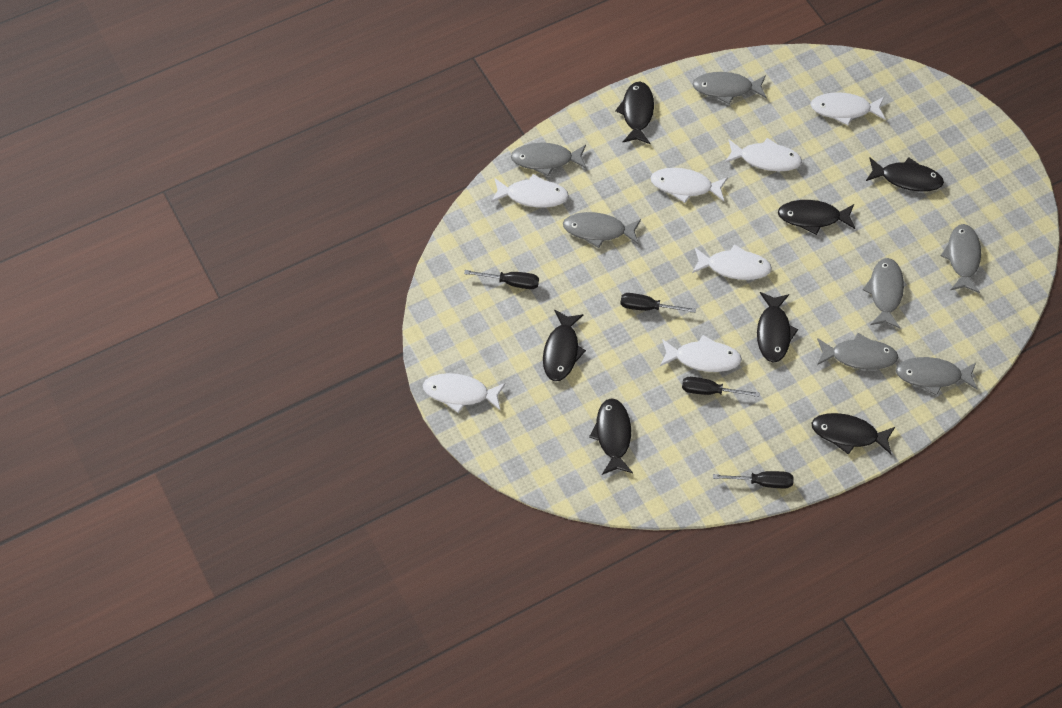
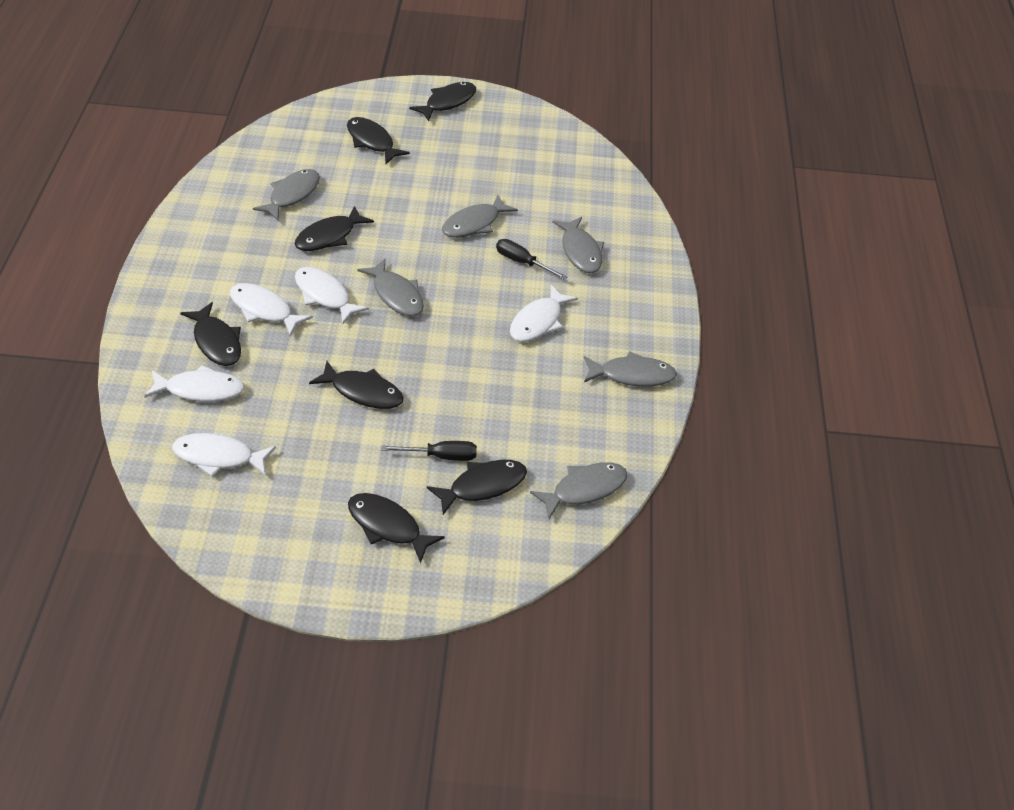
black screwdriver: 4 -> 2
grey fish: 7 -> 6
white fish: 7 -> 5

